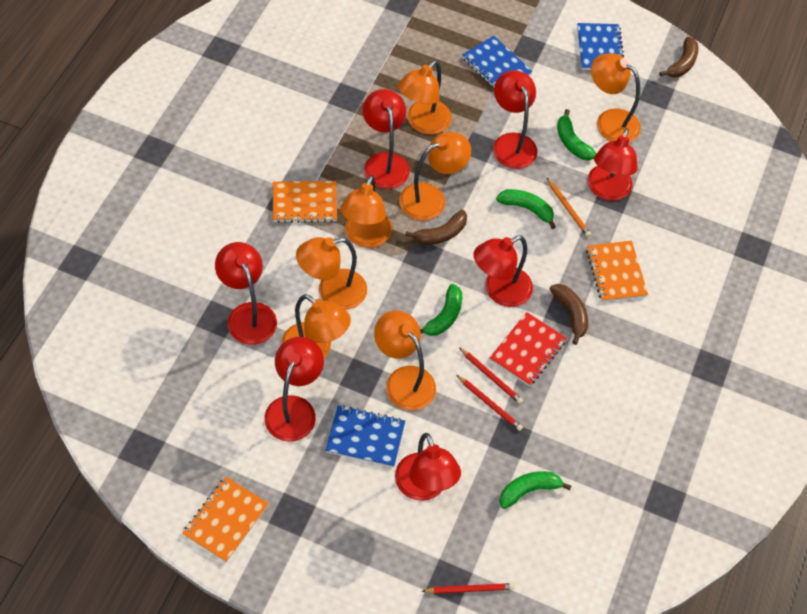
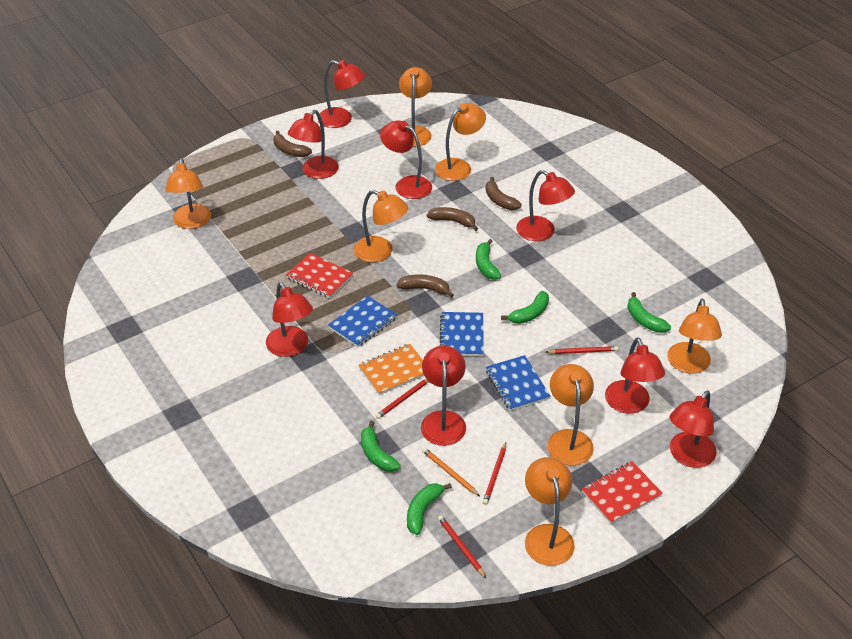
brown banana: 3 -> 4
green banana: 4 -> 5
orange notebook: 3 -> 1
red lamp: 7 -> 8
red notebook: 1 -> 2
red pencil: 3 -> 4

